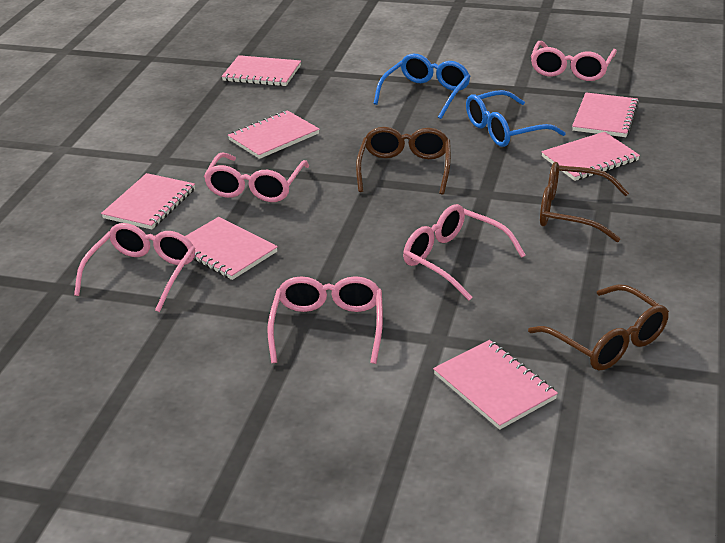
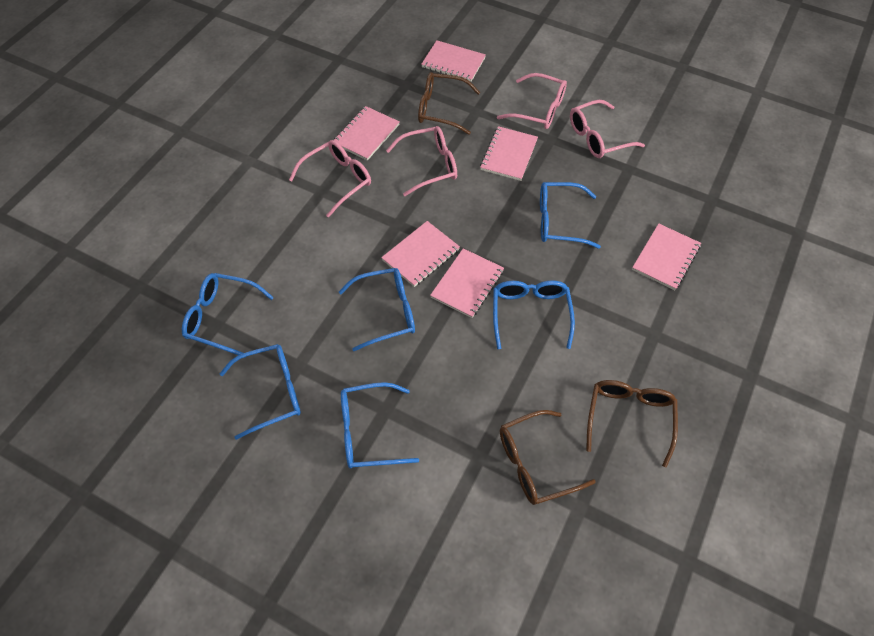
blue glasses: 2 -> 6
pink glasses: 5 -> 4
pink notebook: 7 -> 6

